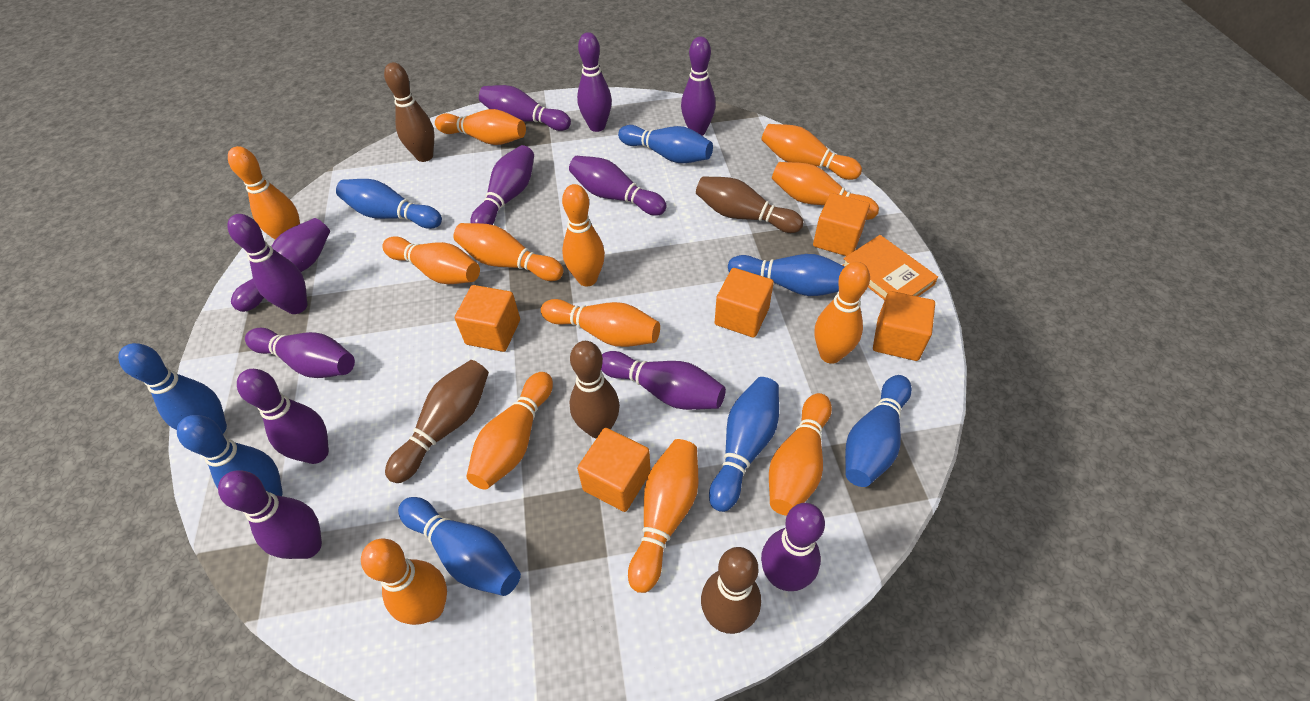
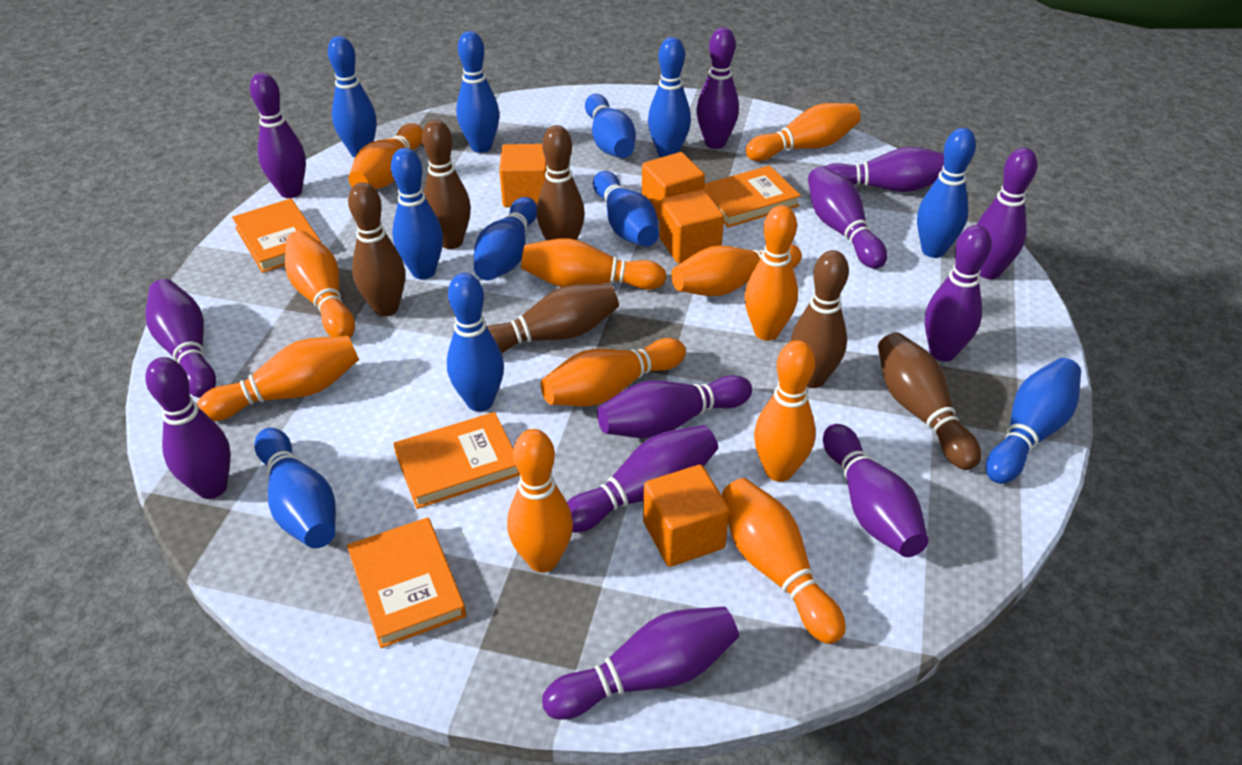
blue bowling pin: 8 -> 11
brown bowling pin: 5 -> 6
orange book: 1 -> 4
orange bowling pin: 13 -> 11
orange cube: 5 -> 4

